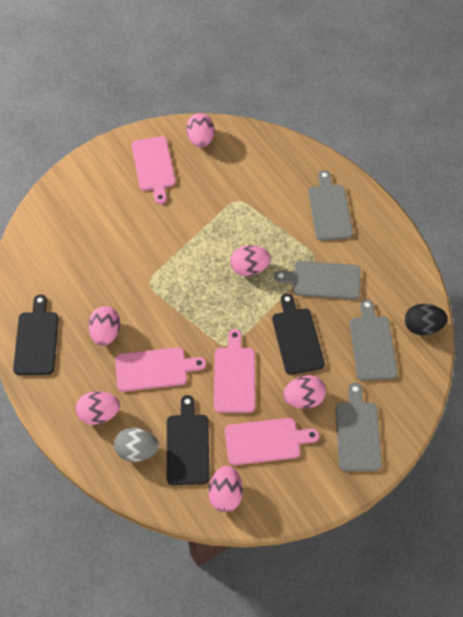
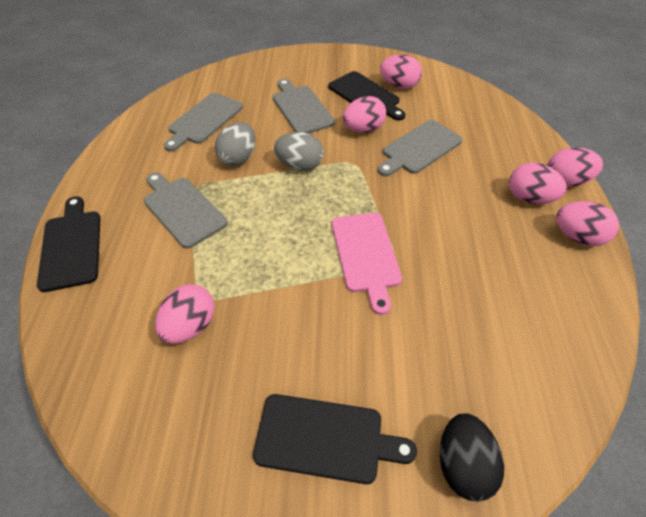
grey egg: 1 -> 2
pink cutting board: 4 -> 1

